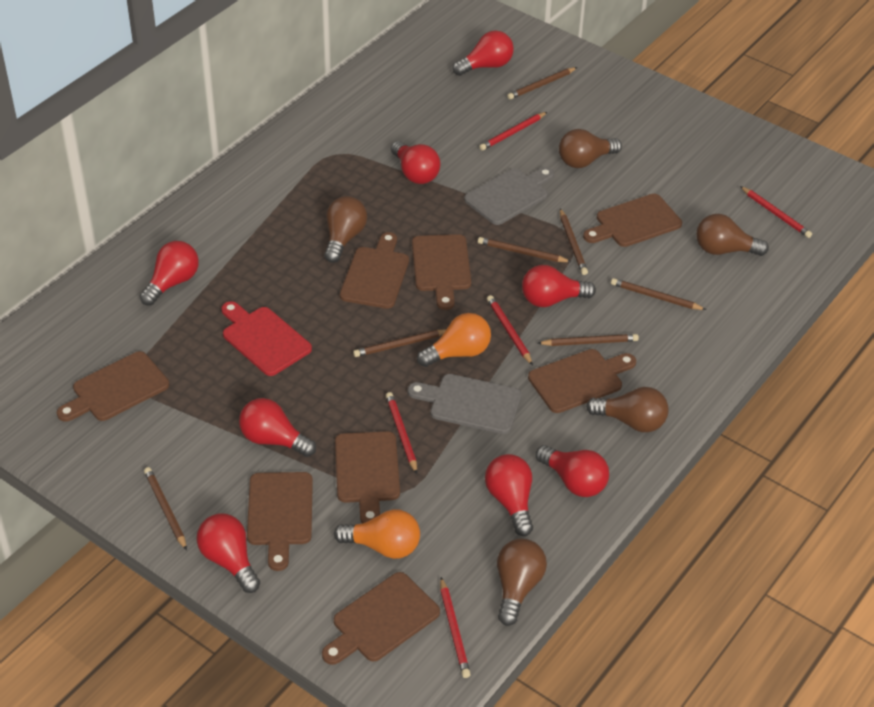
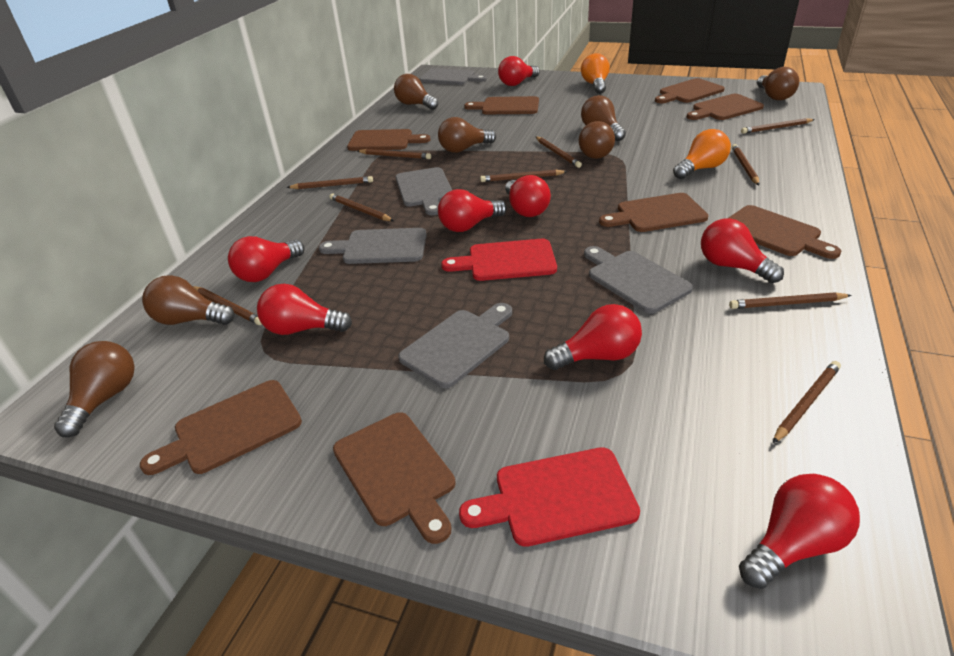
brown light bulb: 5 -> 7
brown pencil: 7 -> 10
grey cutting board: 2 -> 5
red cutting board: 1 -> 2
red pencil: 5 -> 0

